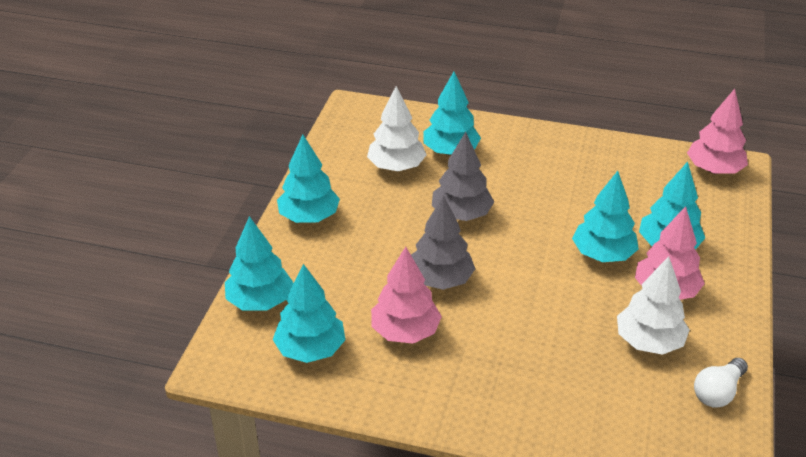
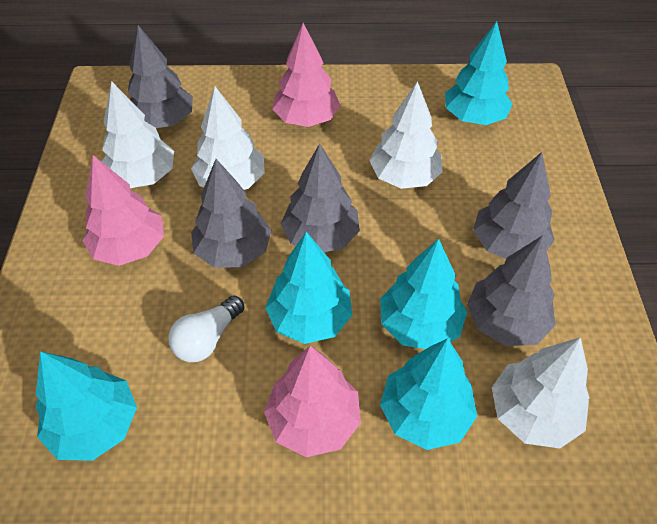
grey tree: 2 -> 5
turquoise tree: 6 -> 5
white tree: 2 -> 4

